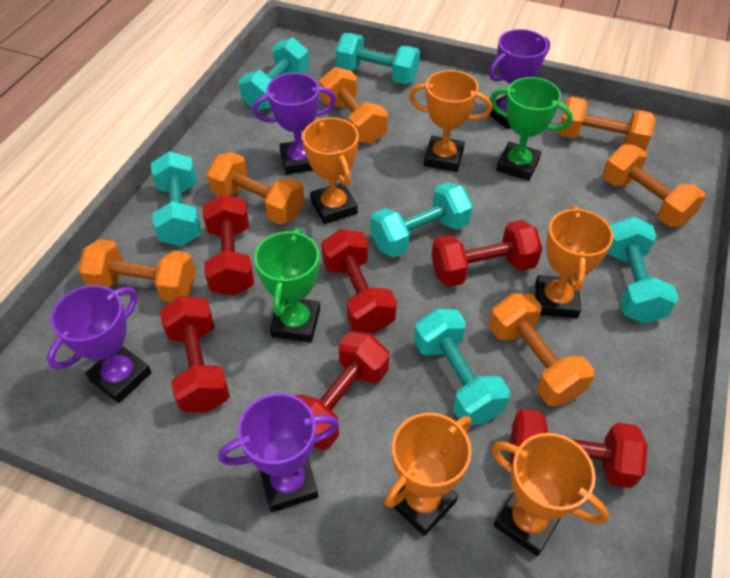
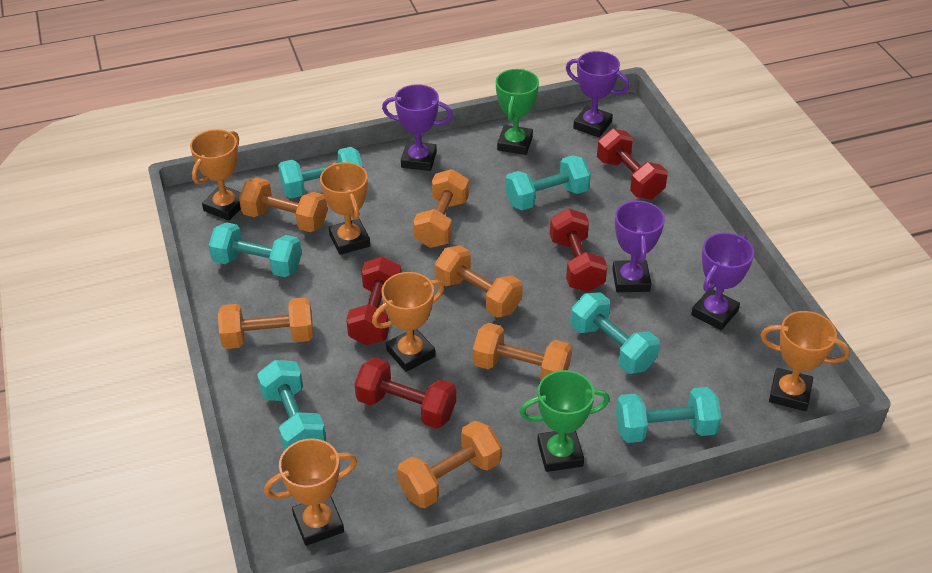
red dumbbell: 6 -> 4

